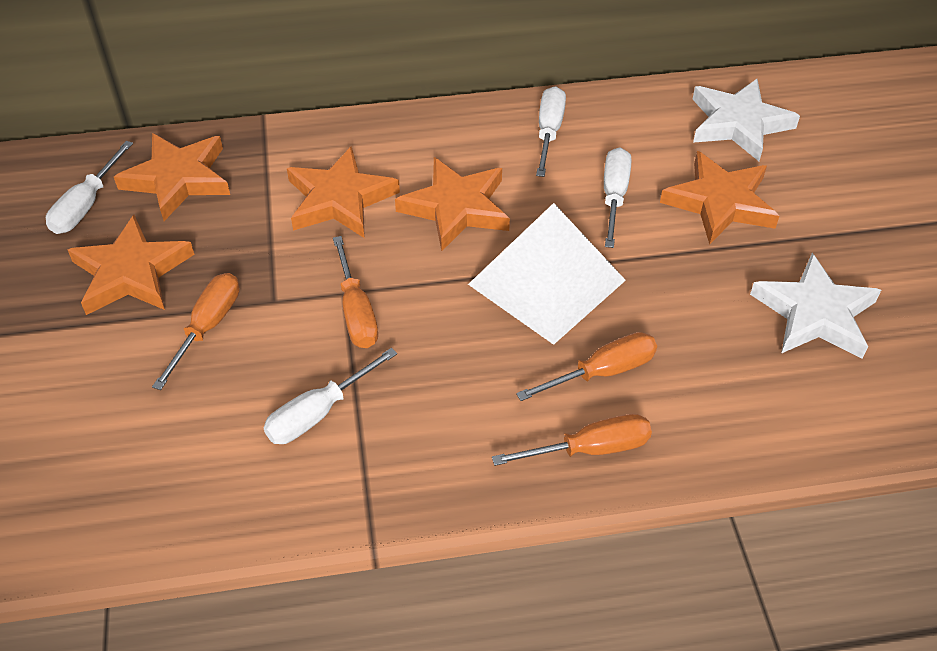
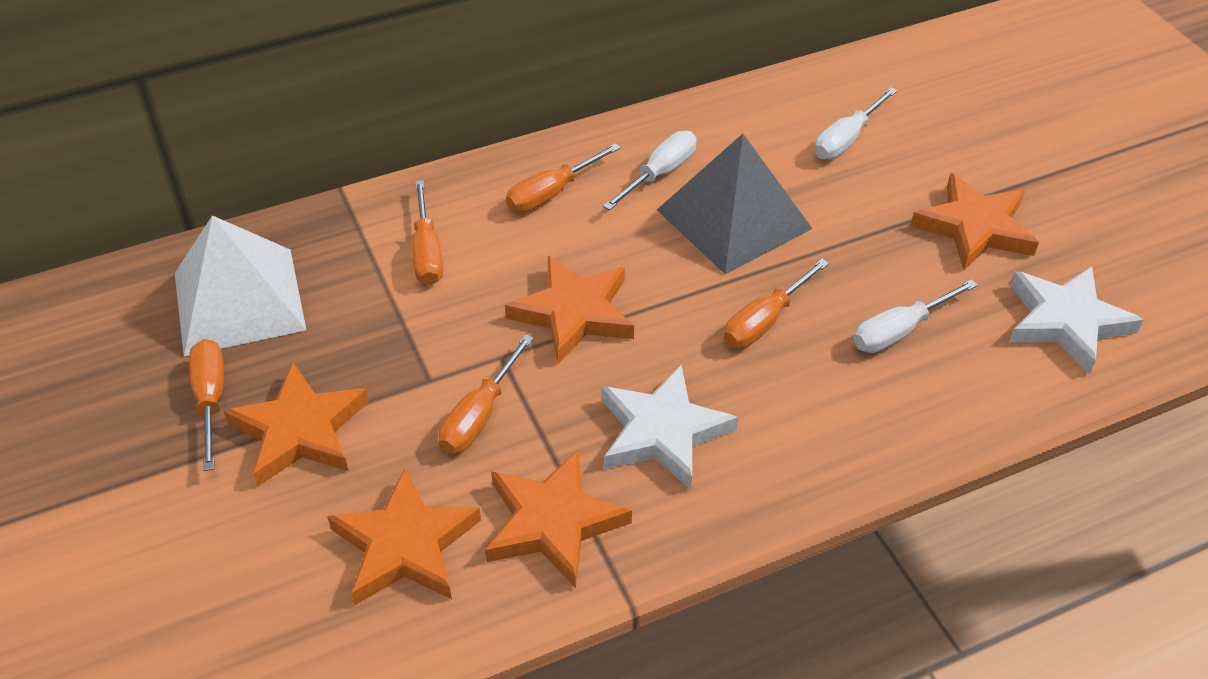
grey pyramid: 0 -> 1
orange screwdriver: 4 -> 5
white screwdriver: 4 -> 3

